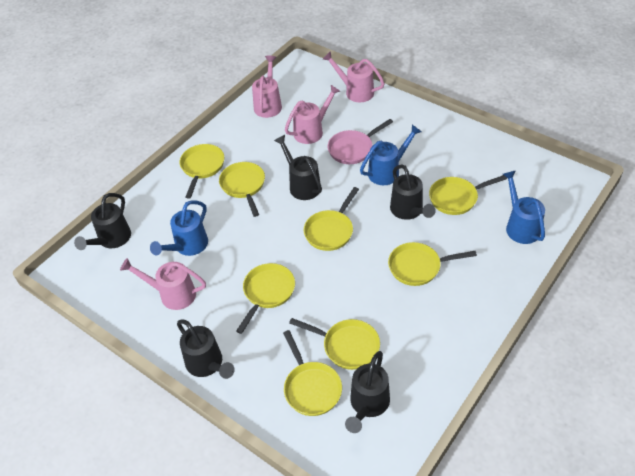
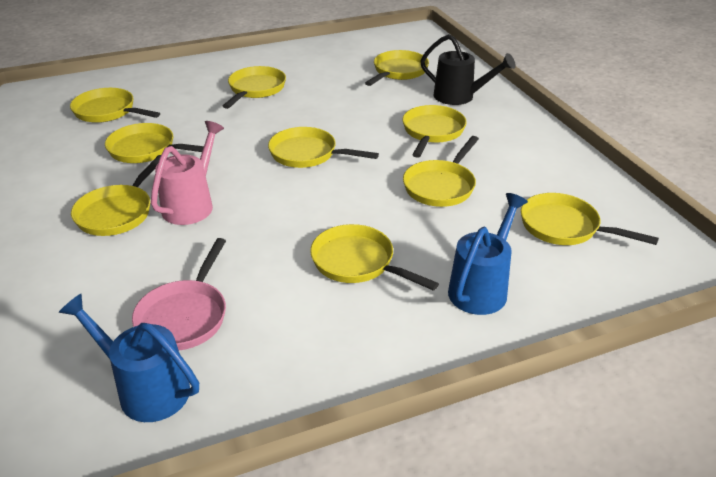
black watering can: 5 -> 1
blue watering can: 3 -> 2
pink watering can: 4 -> 1
yellow pan: 8 -> 10

